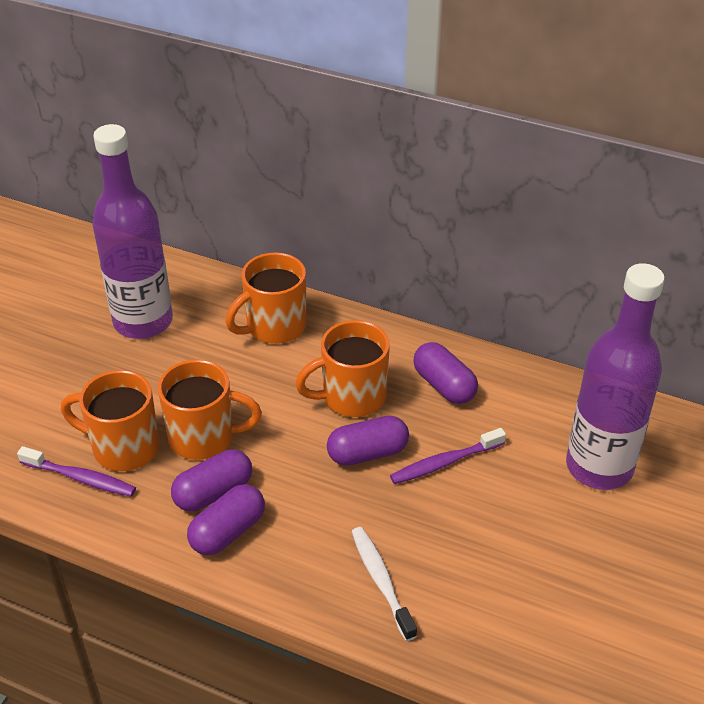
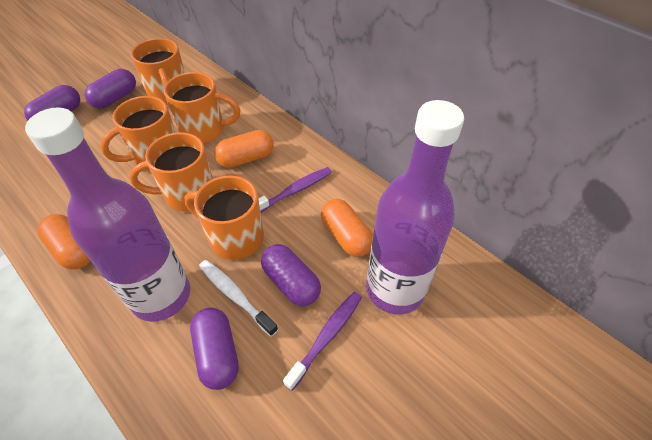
orange capsule: 0 -> 3
orange mug: 4 -> 5

